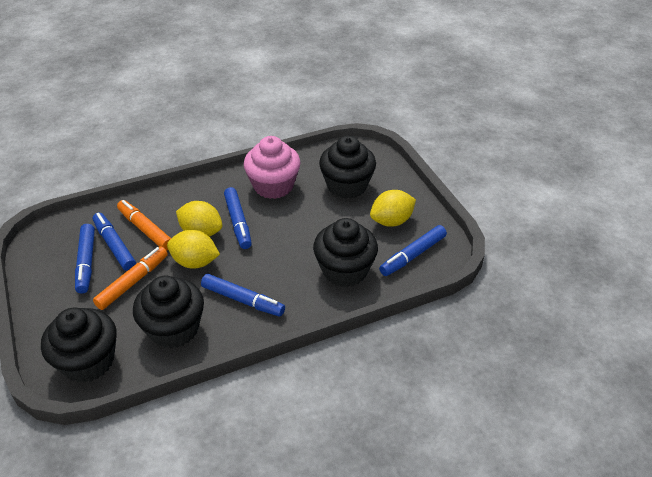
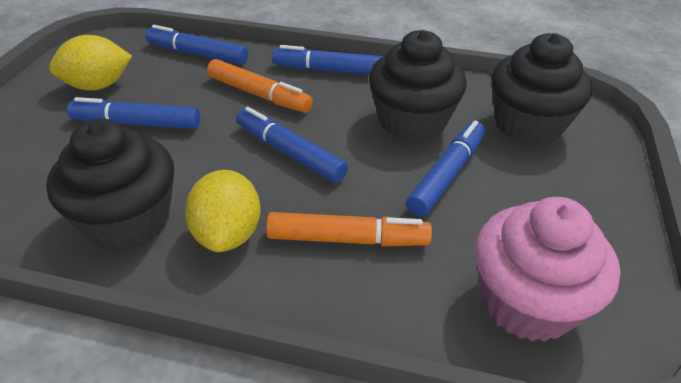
black cupcake: 4 -> 3
yellow lemon: 3 -> 2

